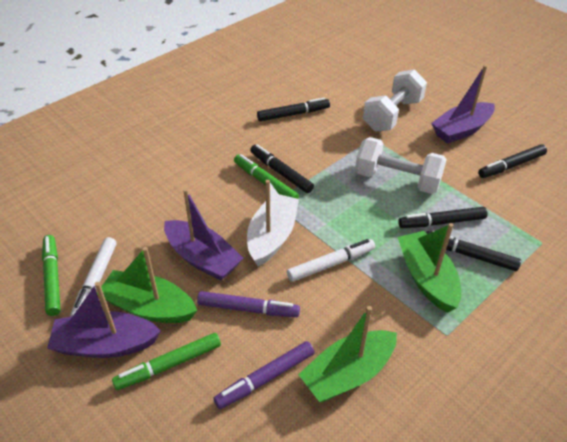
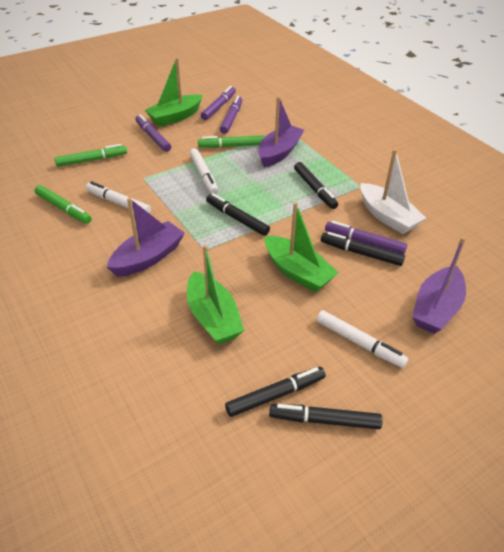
purple marker: 2 -> 4
white dumbbell: 2 -> 0
white marker: 2 -> 3

